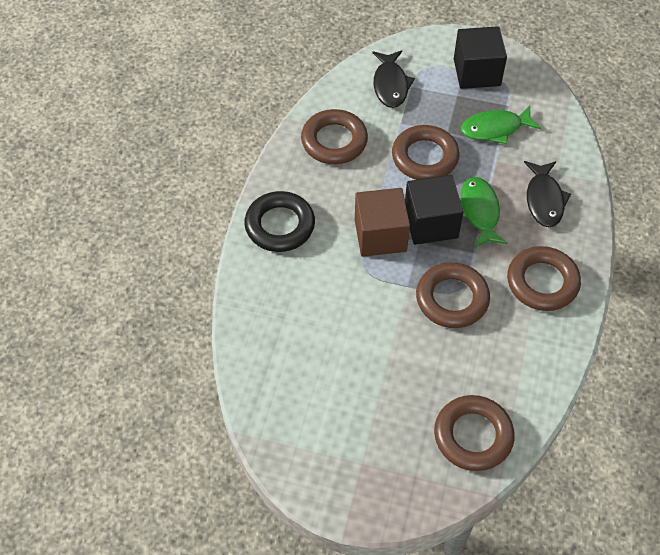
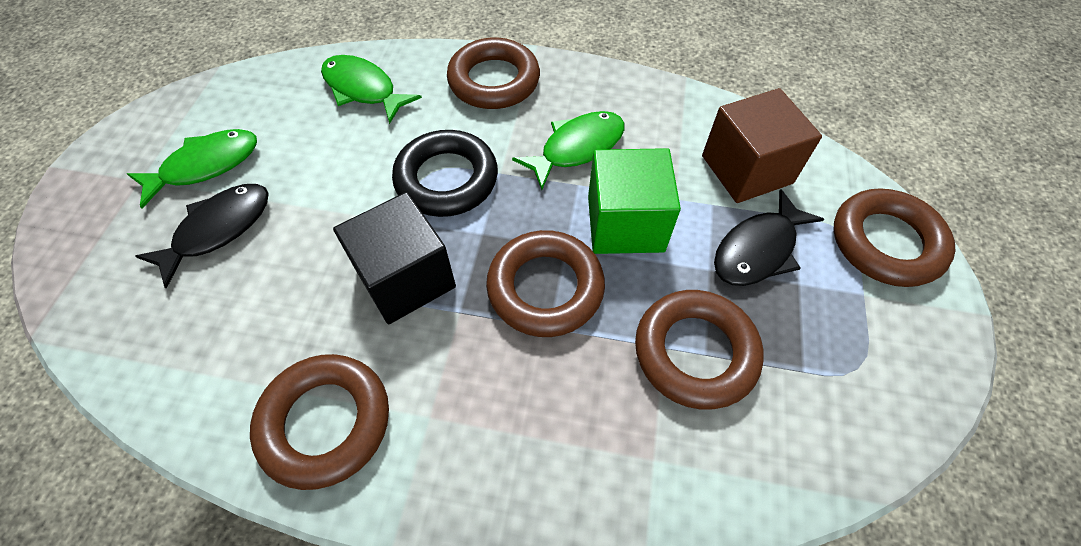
black cube: 2 -> 1
green cube: 0 -> 1
green fish: 2 -> 3

